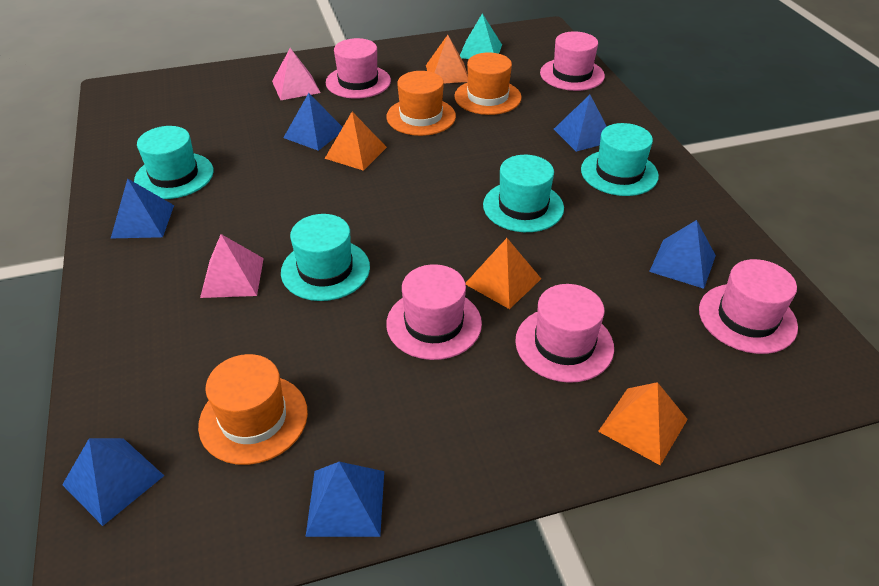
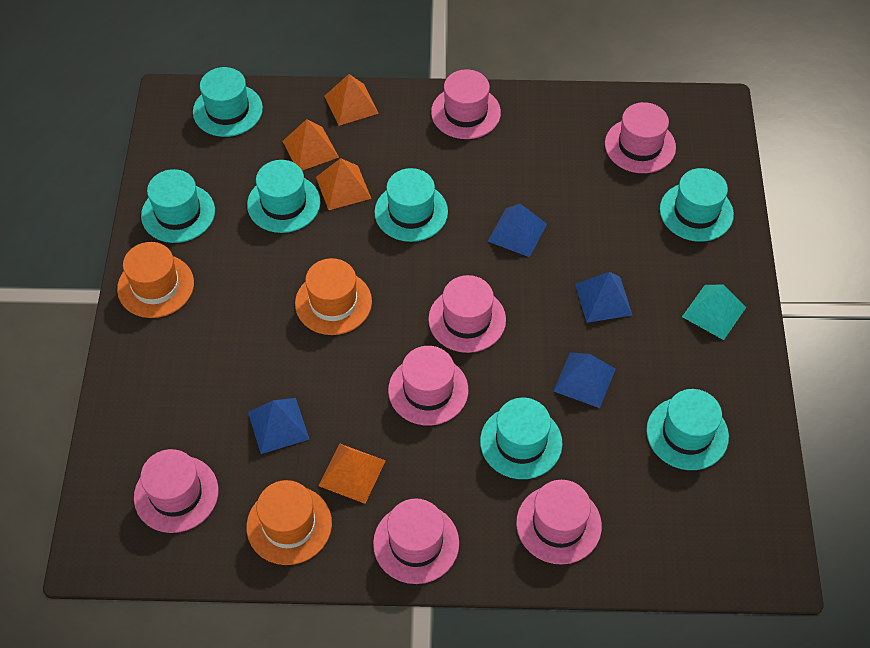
blue pyramid: 6 -> 4
pink hat: 5 -> 7
pink pyramid: 2 -> 0
turquoise hat: 4 -> 7

